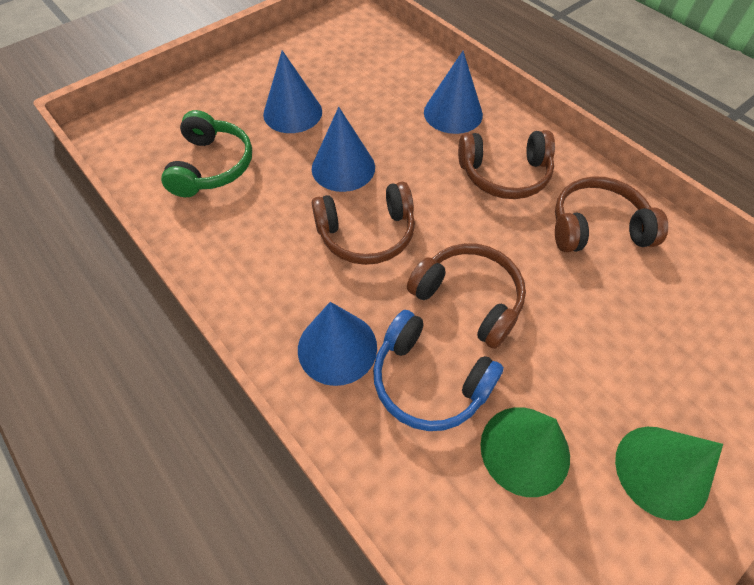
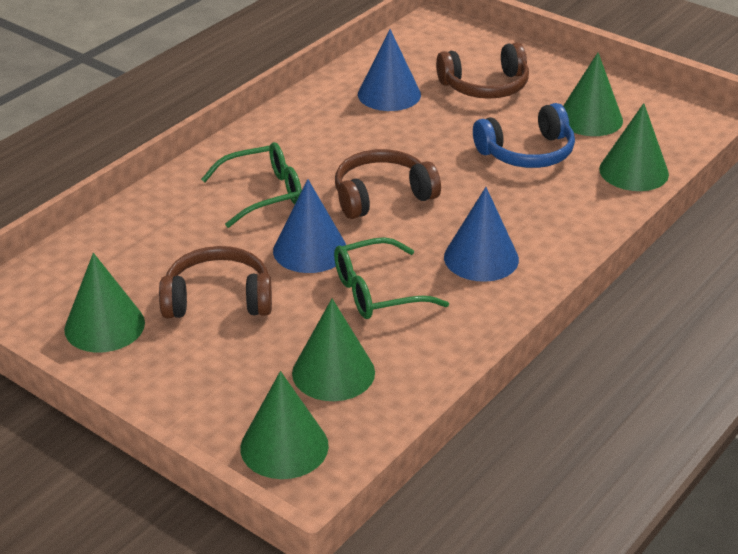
blue cone: 4 -> 3
brown headphones: 4 -> 3
green cone: 2 -> 5
green glasses: 0 -> 2
green headphones: 1 -> 0

